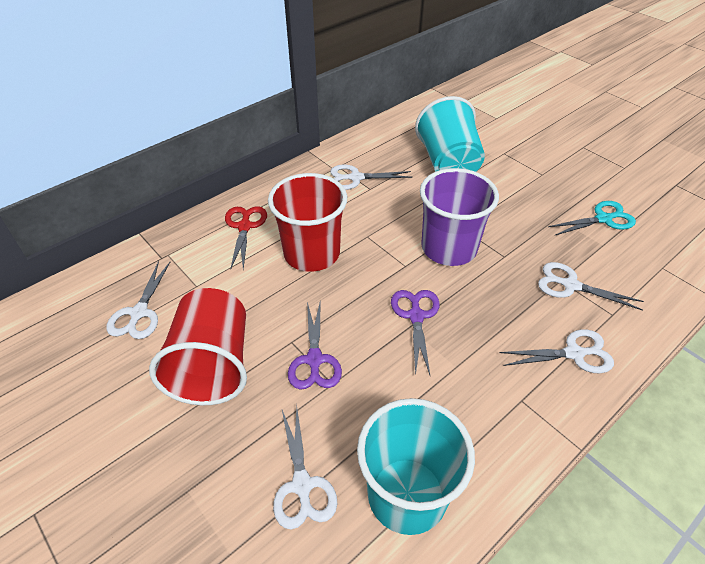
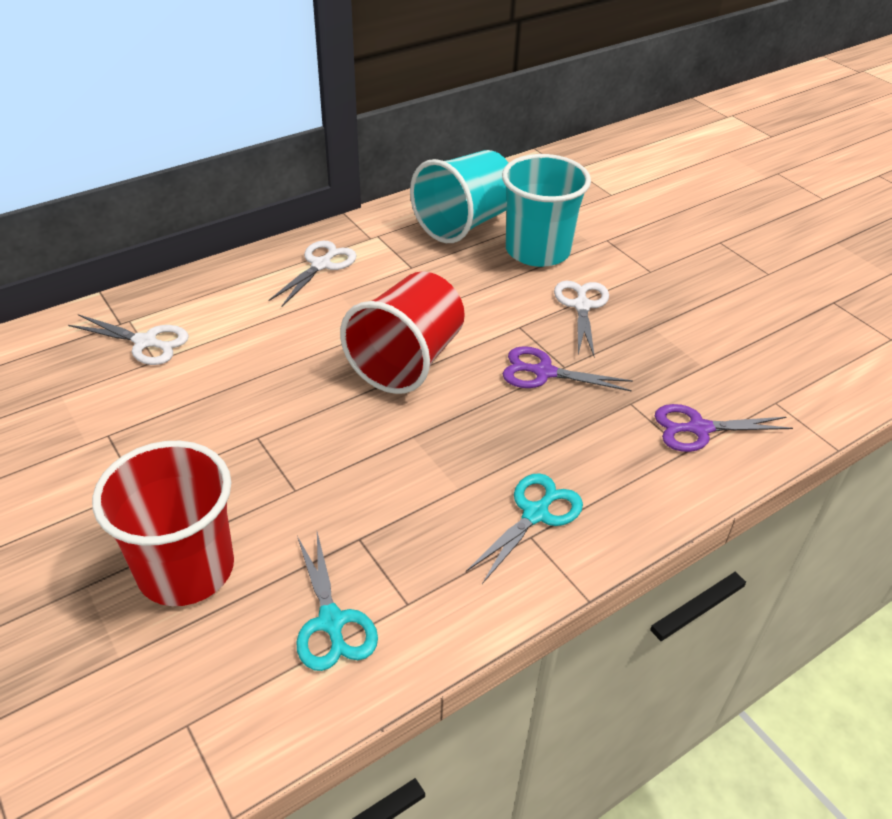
purple cup: 1 -> 0
red scissors: 1 -> 0
turquoise scissors: 1 -> 2
white scissors: 5 -> 3

